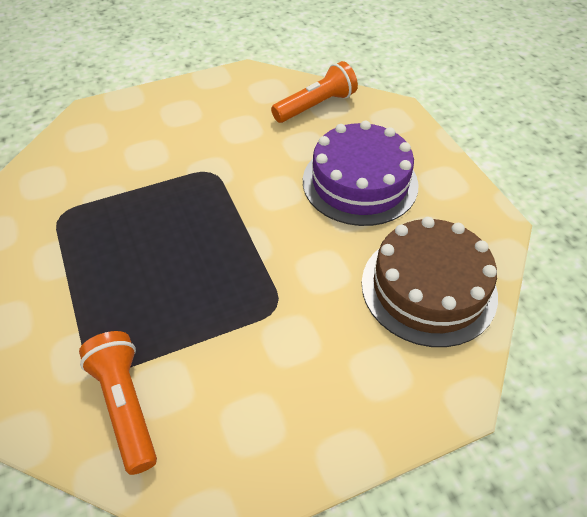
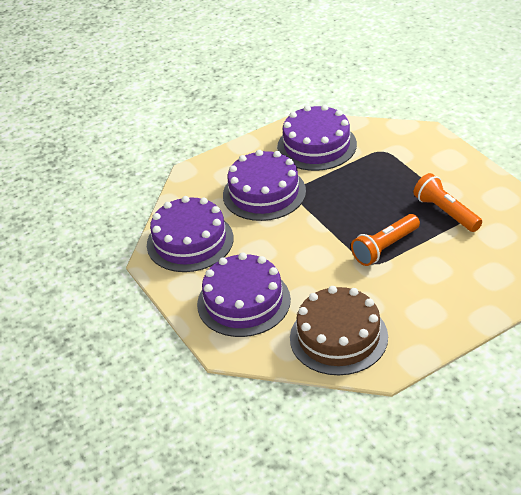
purple cake: 1 -> 4

